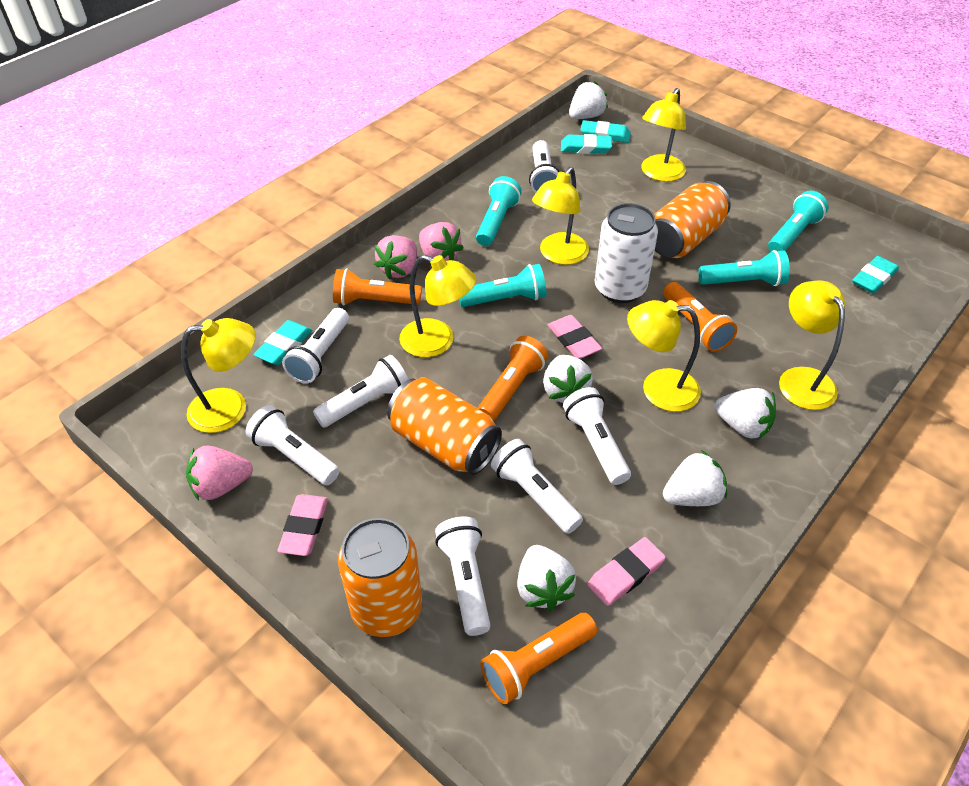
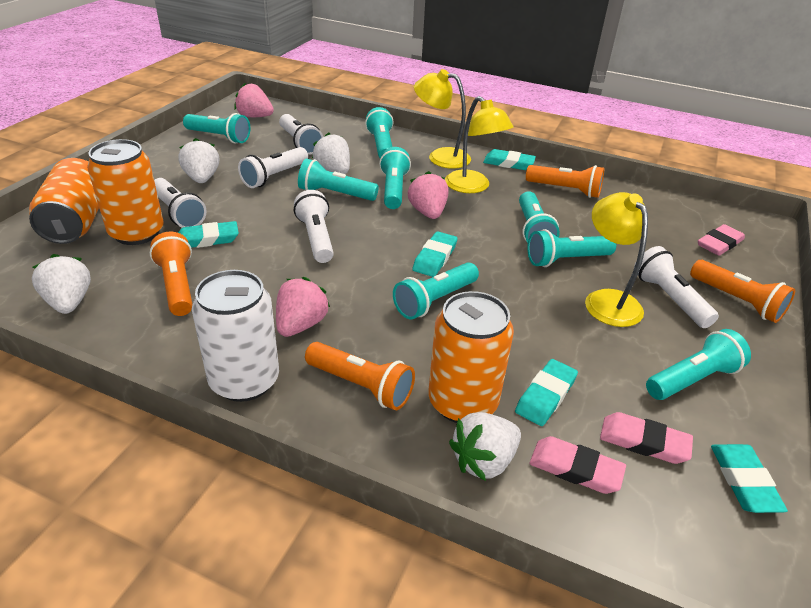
turquoise eraser: 4 -> 5
turquoise flashlight: 4 -> 8
white flashlight: 7 -> 5
white strawberry: 5 -> 4
yellow lamp: 6 -> 3

